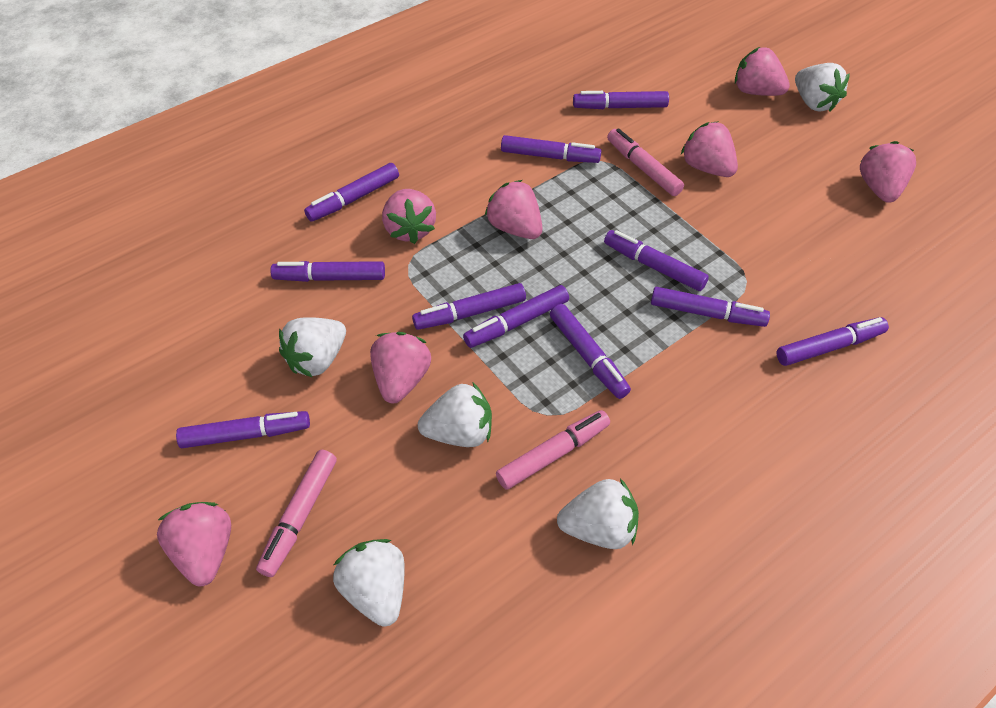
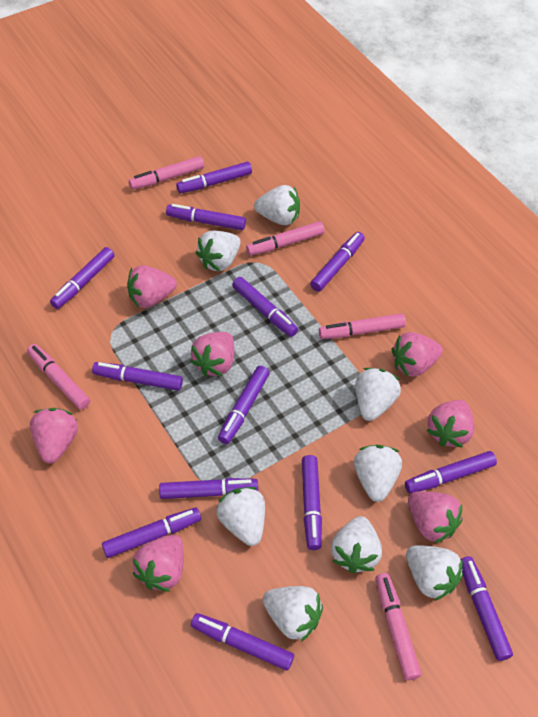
pink marker: 3 -> 5
purple marker: 11 -> 13
white strawberry: 5 -> 8

